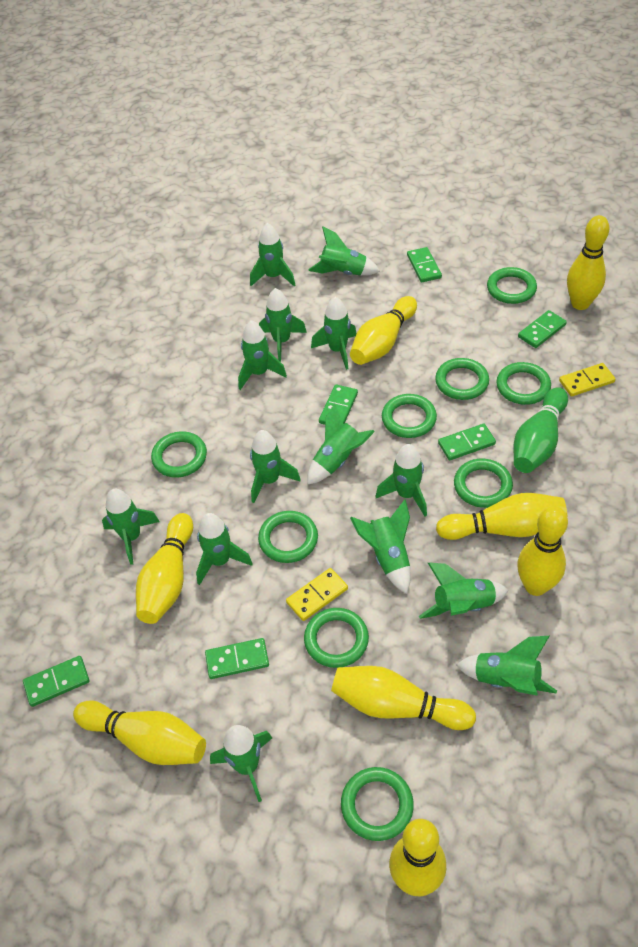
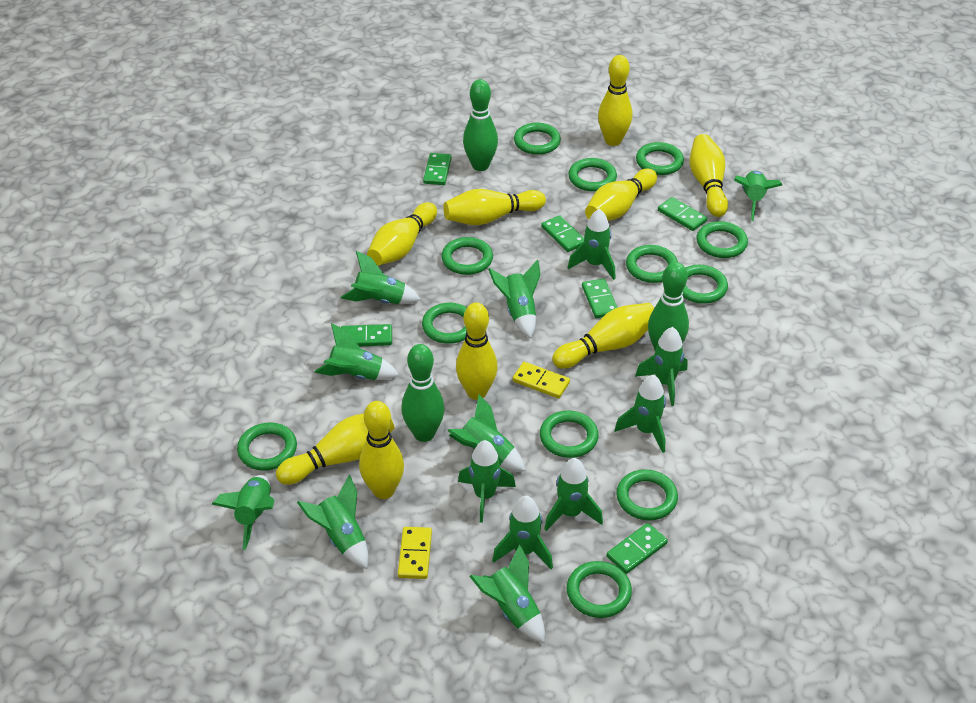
green bowling pin: 1 -> 3
green ring: 9 -> 12
yellow bowling pin: 8 -> 9

